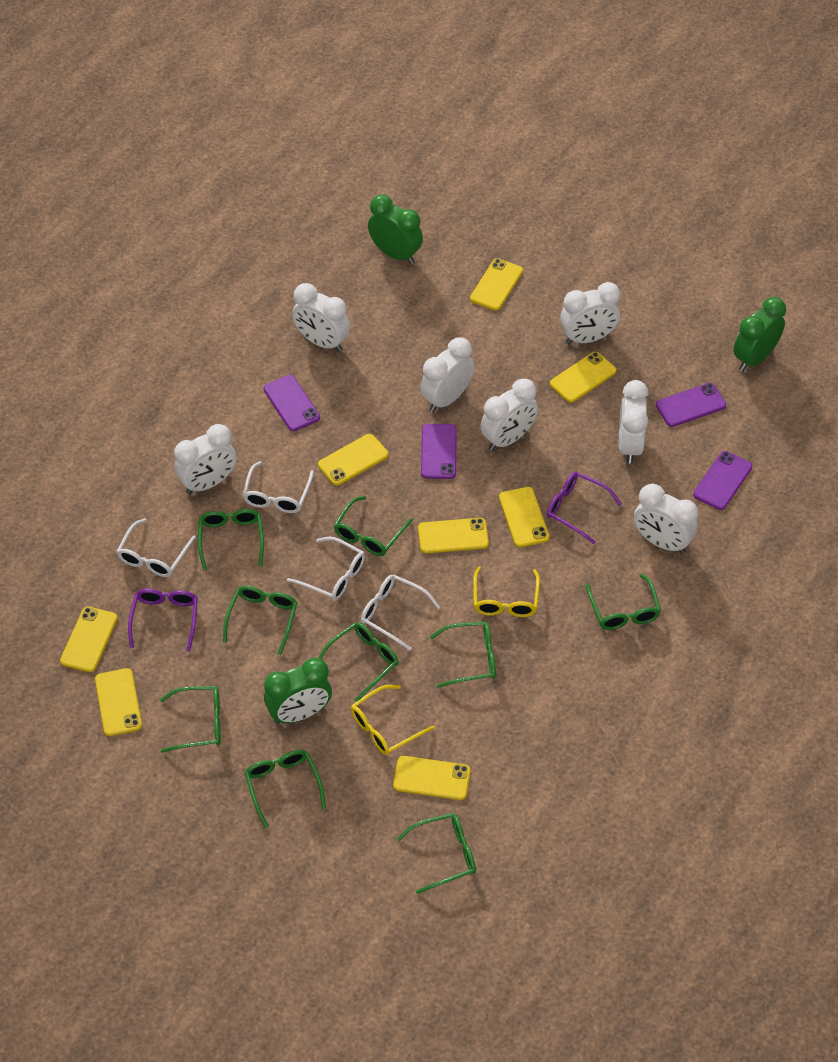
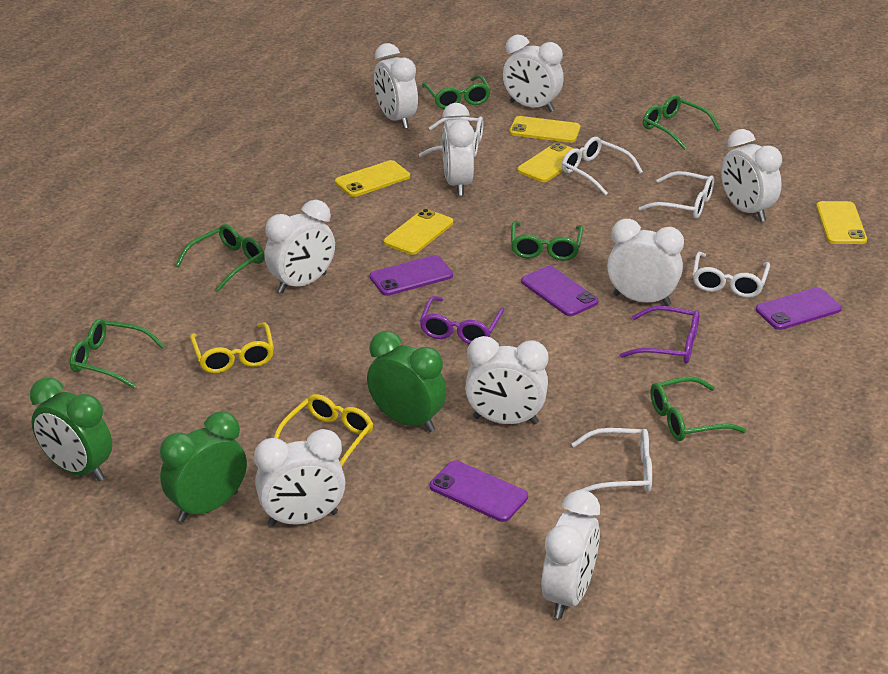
green glasses: 9 -> 6
white clock: 7 -> 9
white glasses: 4 -> 5
yellow phone: 8 -> 5

